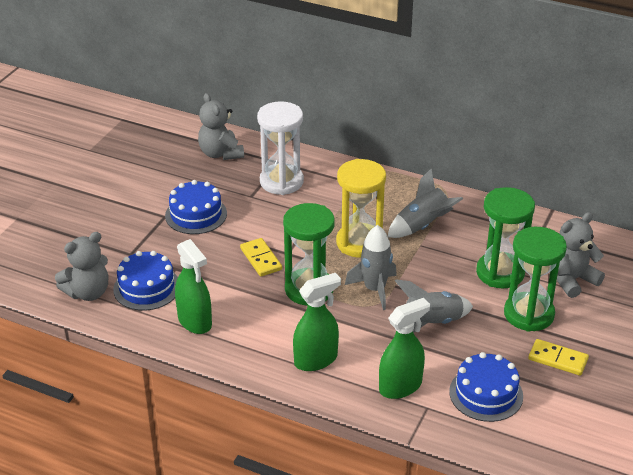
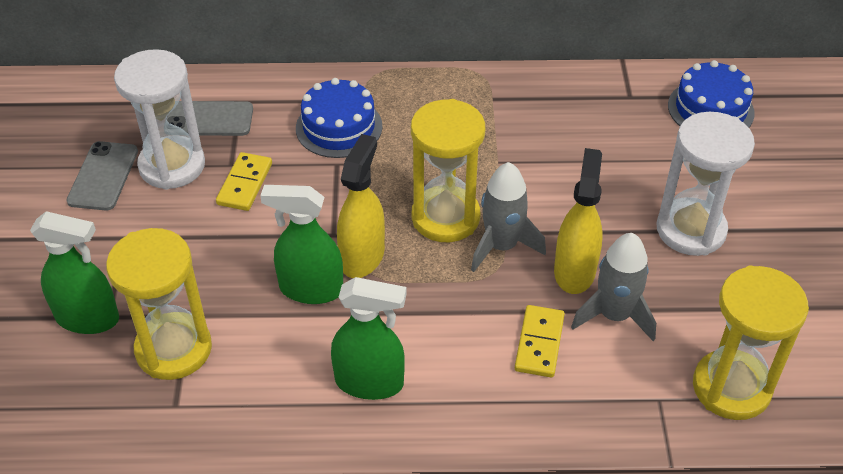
blue cake: 3 -> 2
green hourglass: 3 -> 0
grey phone: 0 -> 2
grey rocket: 3 -> 2
grey teddy bear: 3 -> 0
white hourglass: 1 -> 2
yellow hourglass: 1 -> 3
yellow spray bottle: 0 -> 2

